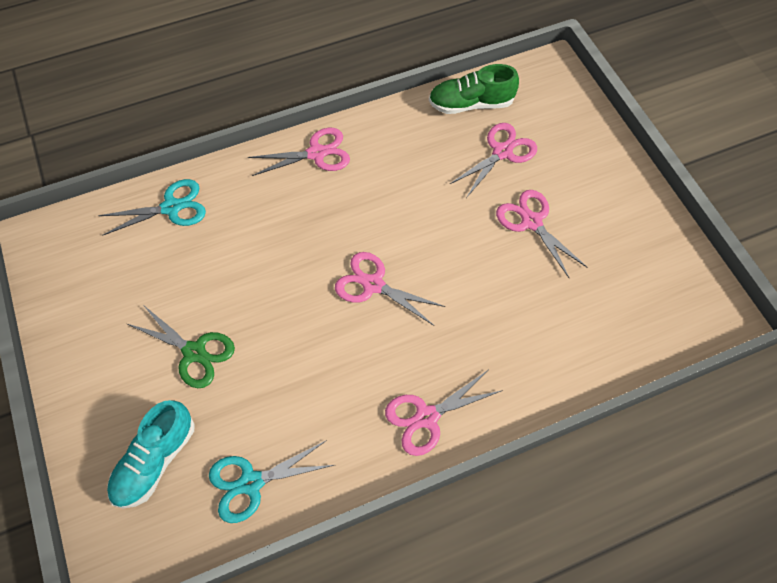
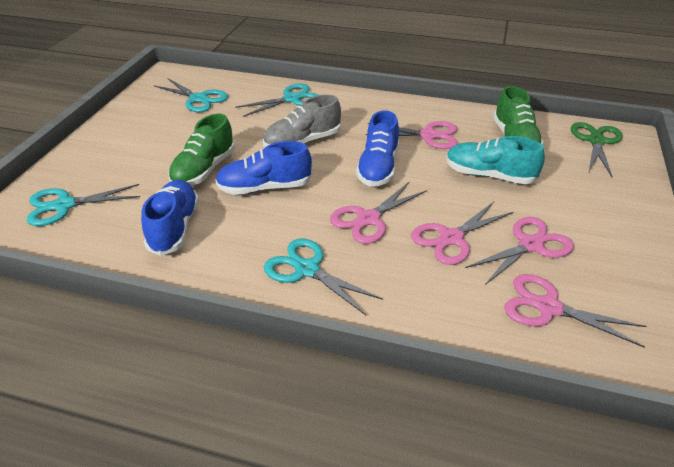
blue shoe: 0 -> 3
green shoe: 1 -> 2
grey shoe: 0 -> 1
turquoise scissors: 2 -> 4

